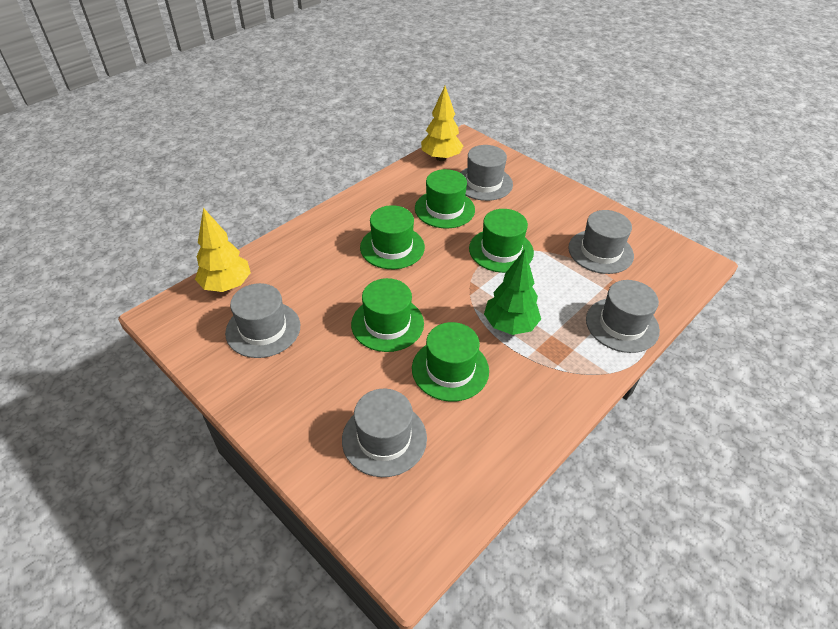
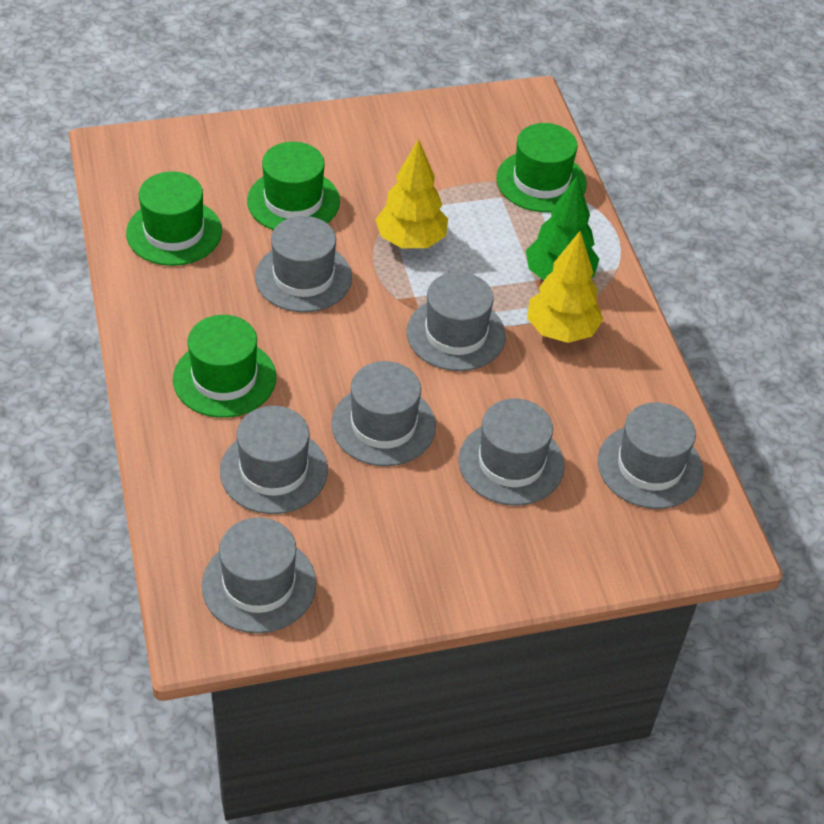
green hat: 5 -> 4
grey hat: 5 -> 7

